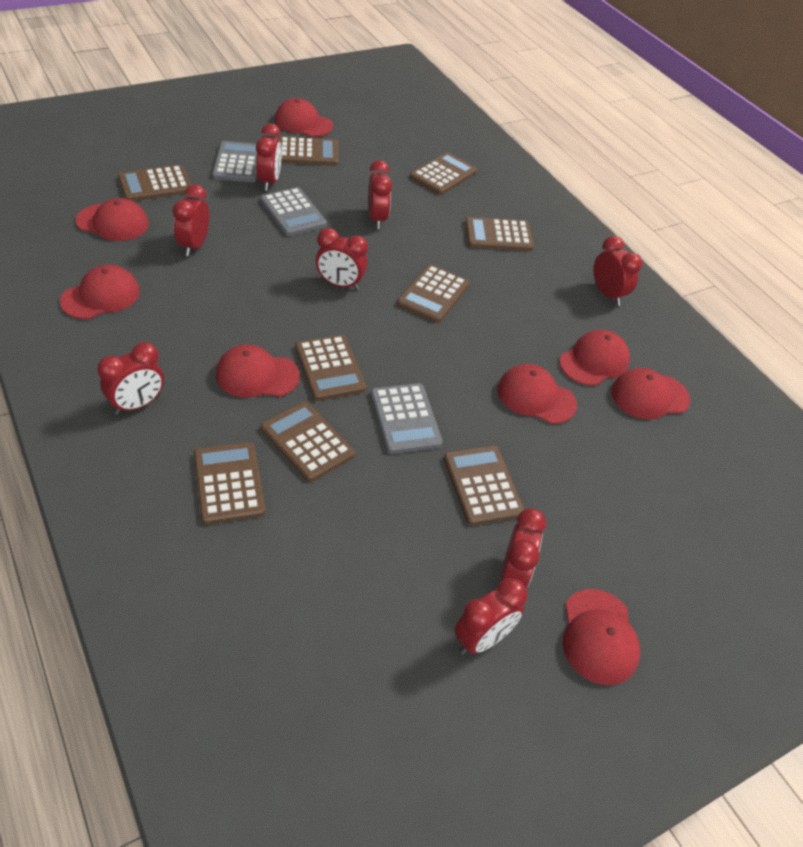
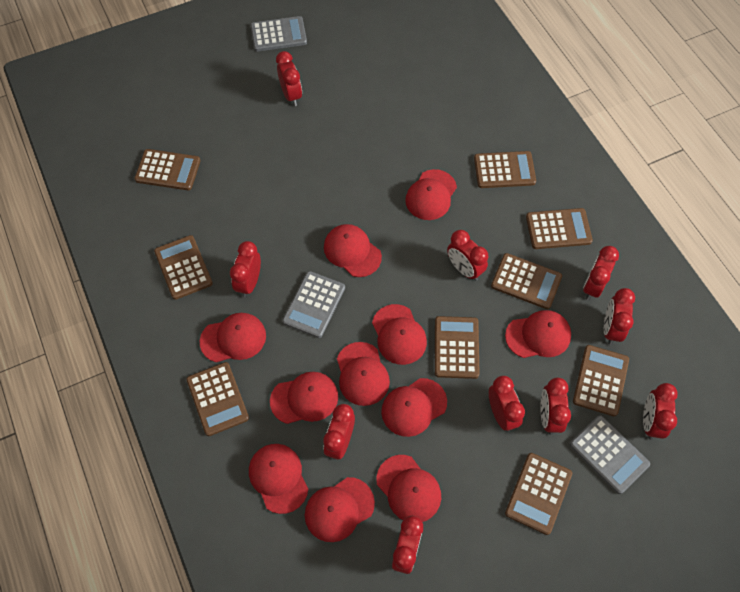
red cap: 8 -> 11
red clock: 8 -> 10

